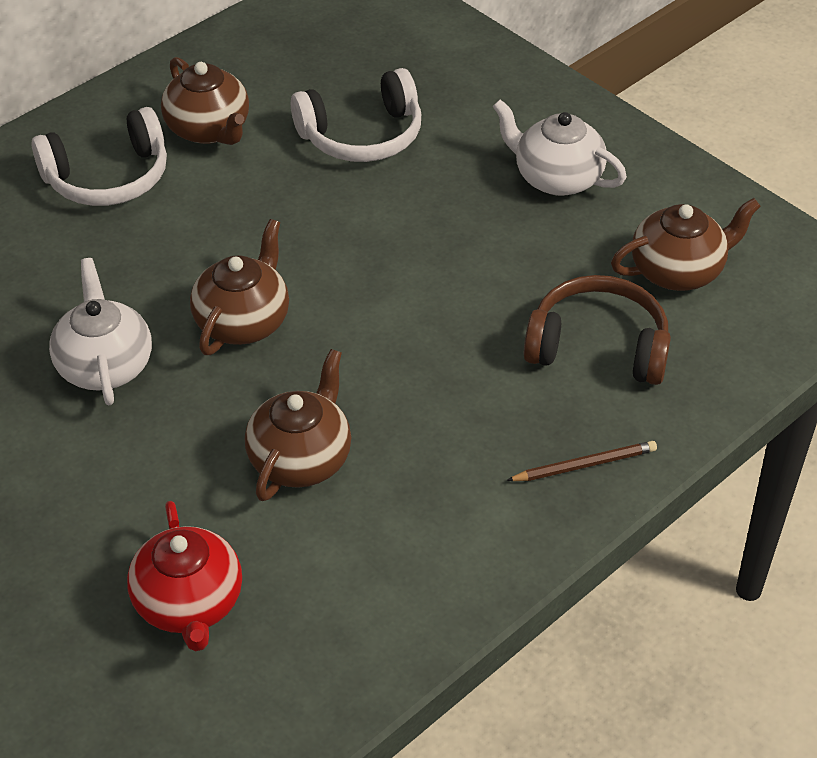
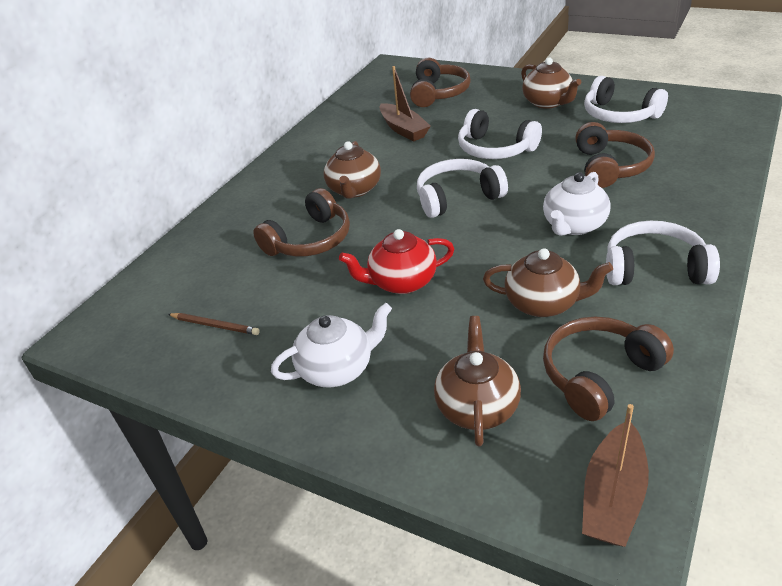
brown boat: 0 -> 2
brown headphones: 1 -> 4
white headphones: 2 -> 4

